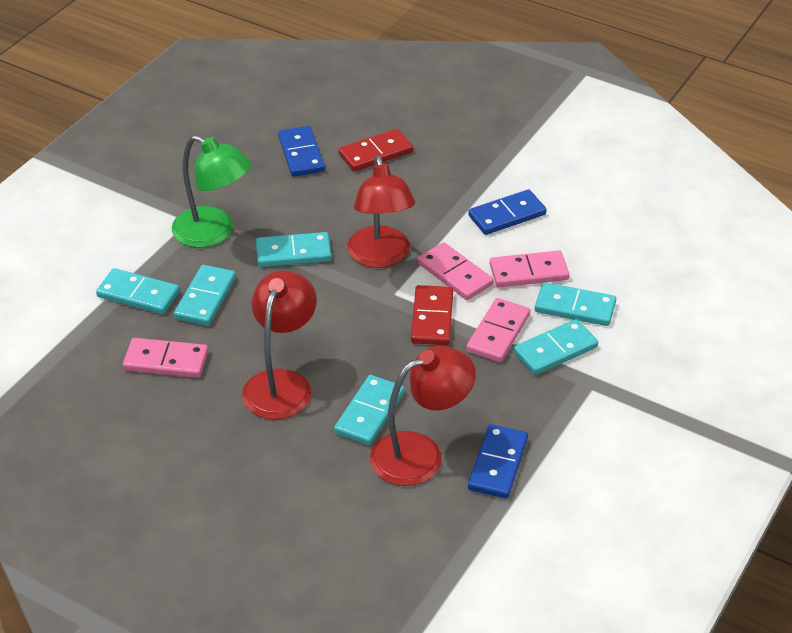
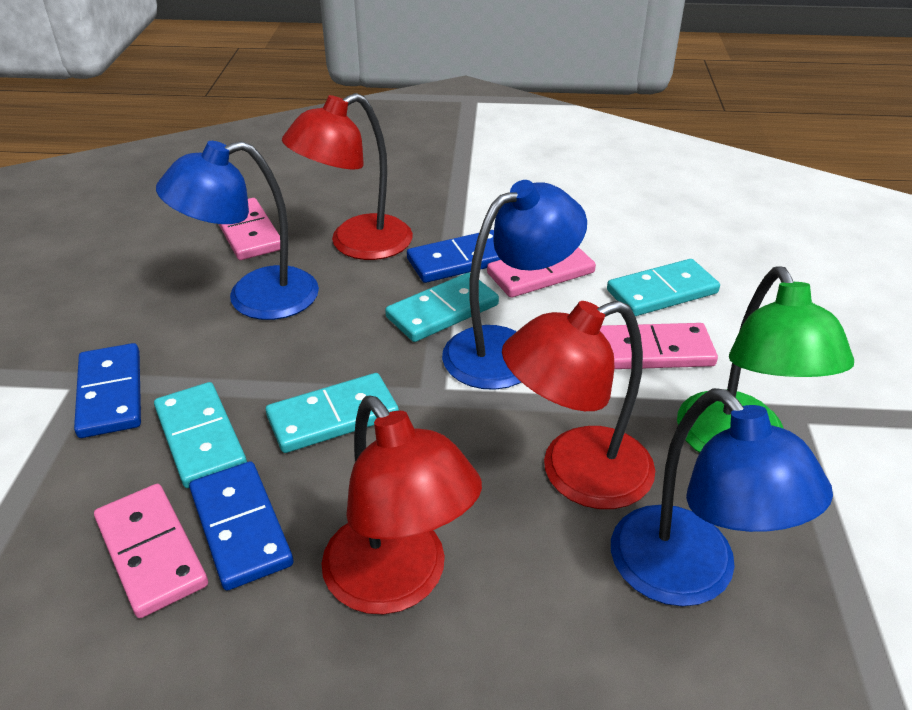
blue lamp: 0 -> 3
red domino: 2 -> 0
turquoise domino: 6 -> 4

